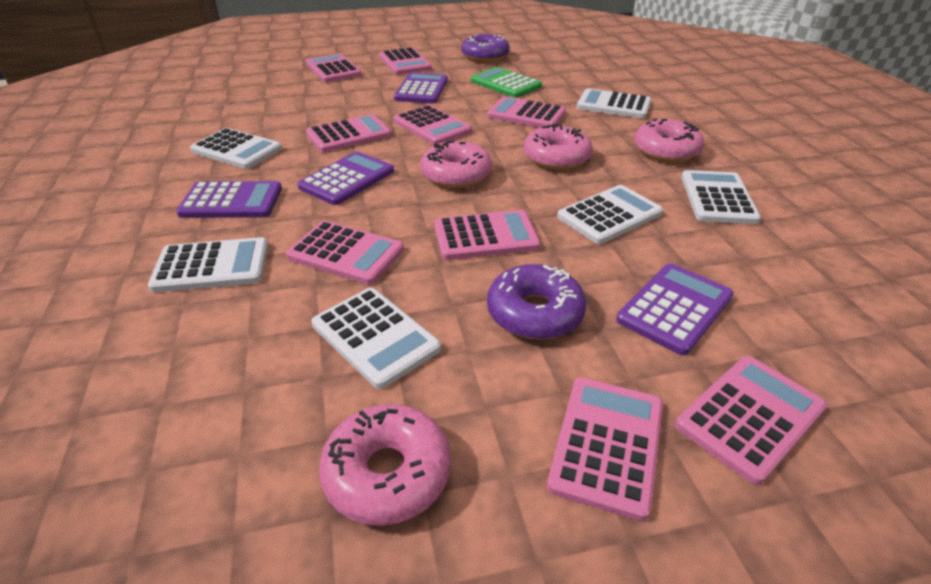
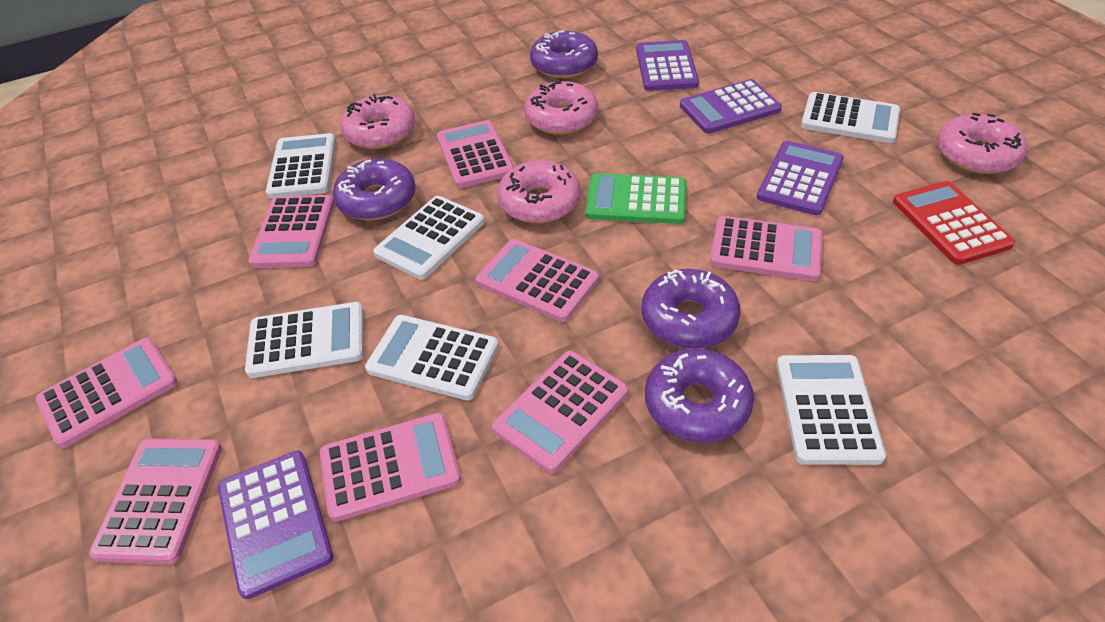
pink calculator: 9 -> 8
purple donut: 2 -> 4
red calculator: 0 -> 1

